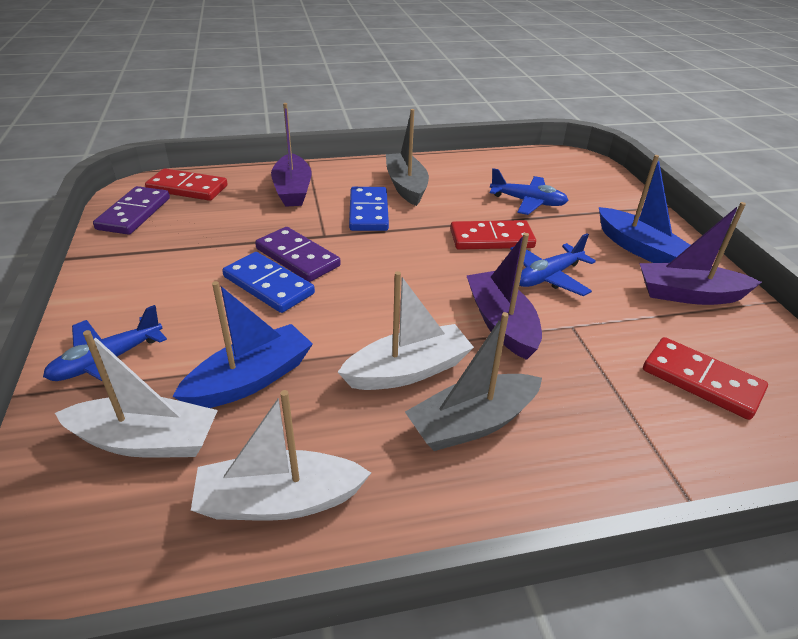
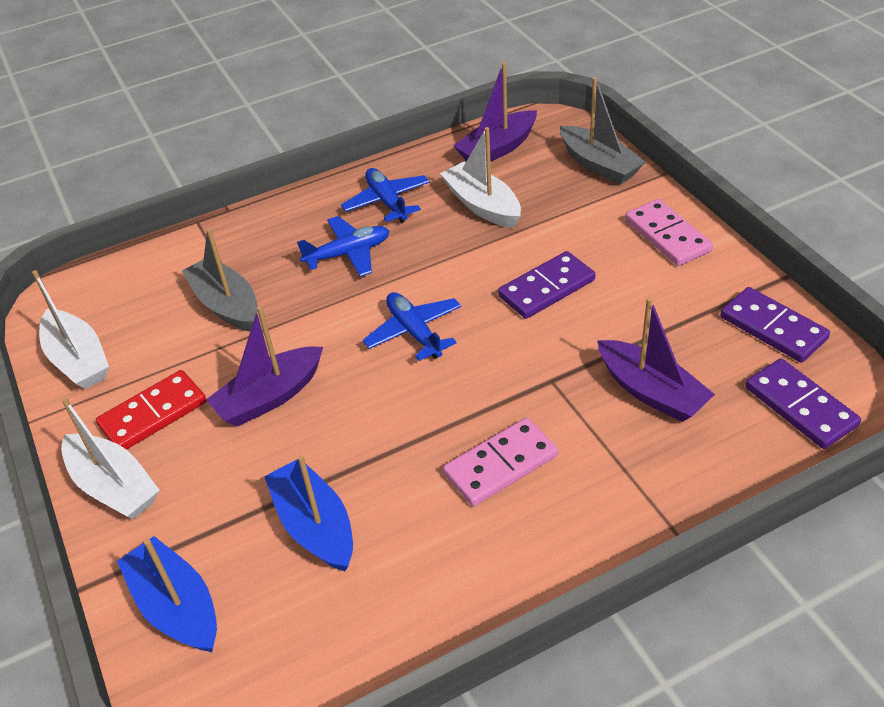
blue domino: 2 -> 0
pink domino: 0 -> 2
purple domino: 2 -> 3
red domino: 3 -> 1

